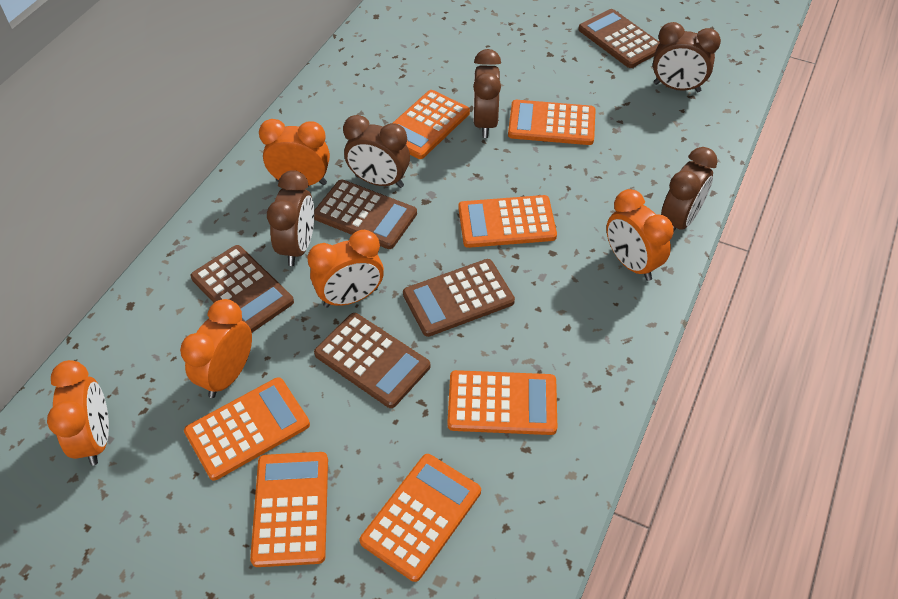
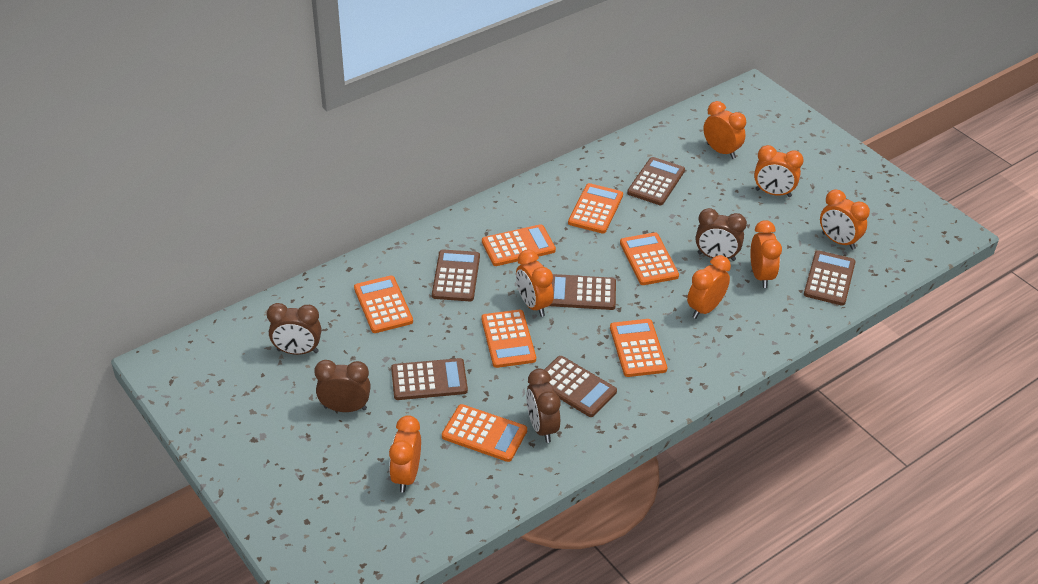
brown calculator: 5 -> 6
brown clock: 5 -> 4
orange clock: 5 -> 7

